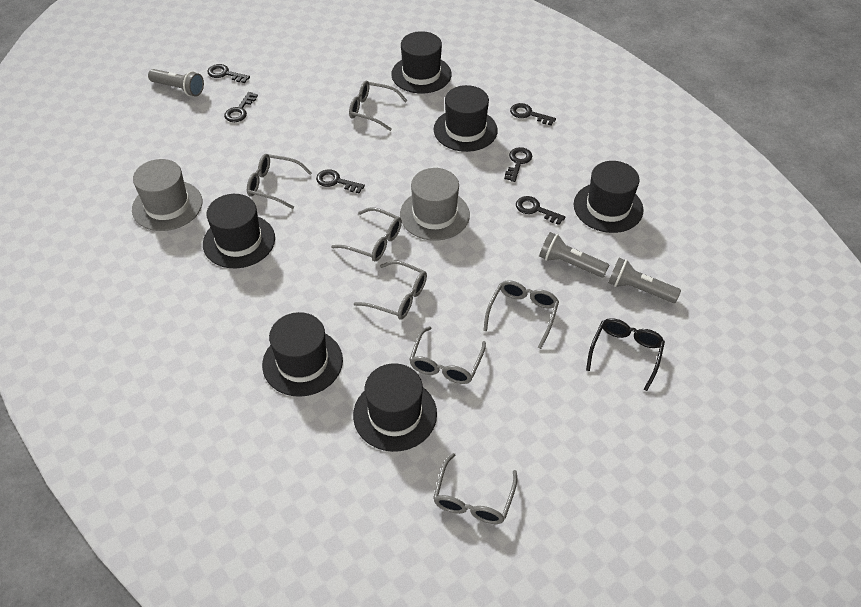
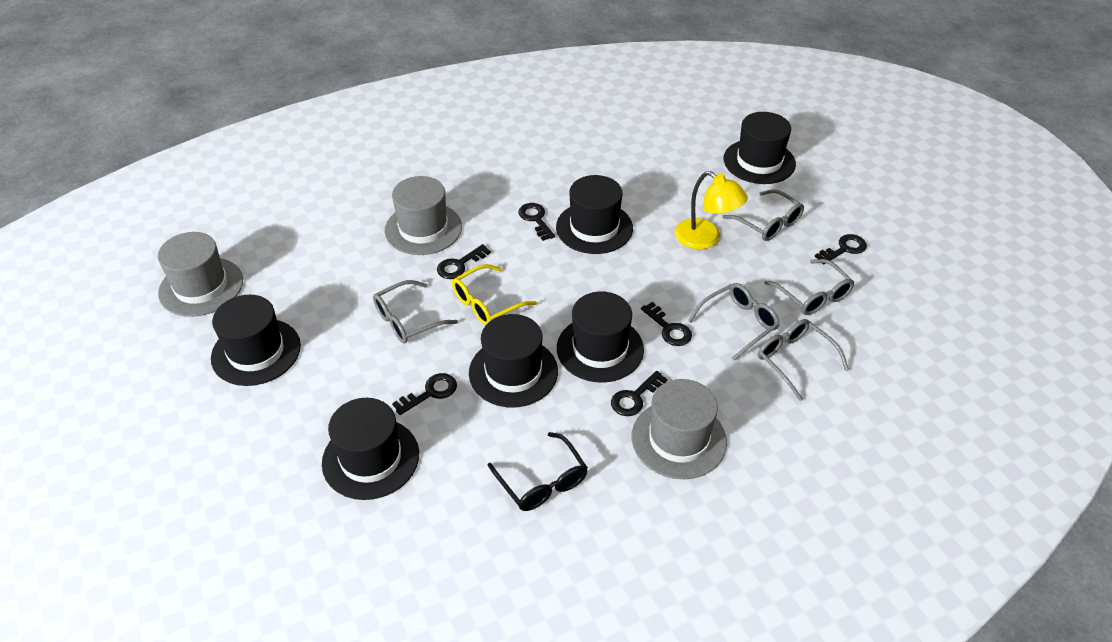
grey flashlight: 3 -> 0
grey glasses: 7 -> 5
grey hat: 2 -> 3
yellow glasses: 0 -> 1
yellow lamp: 0 -> 1

